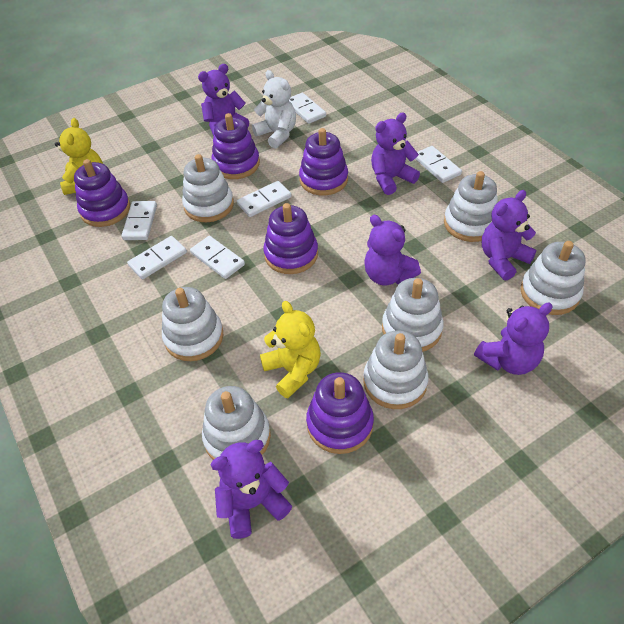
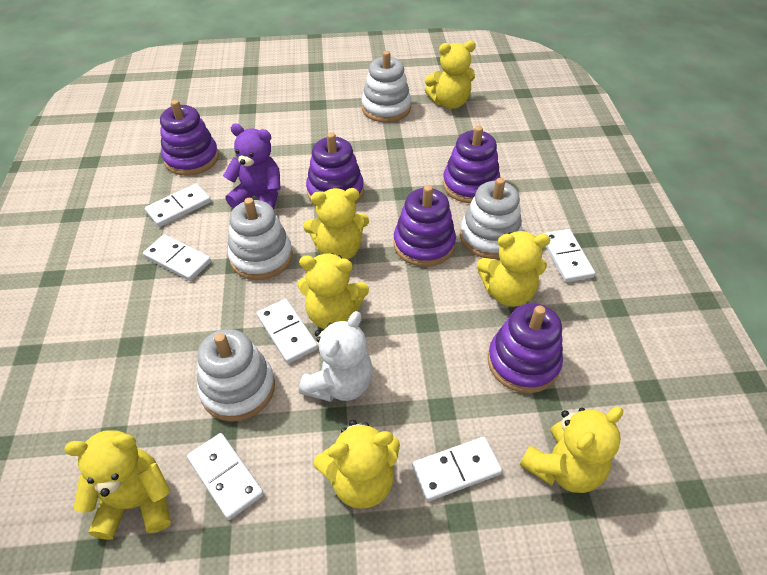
purple teddy bear: 6 -> 1
white stacking toy: 7 -> 4
yellow teddy bear: 2 -> 7

